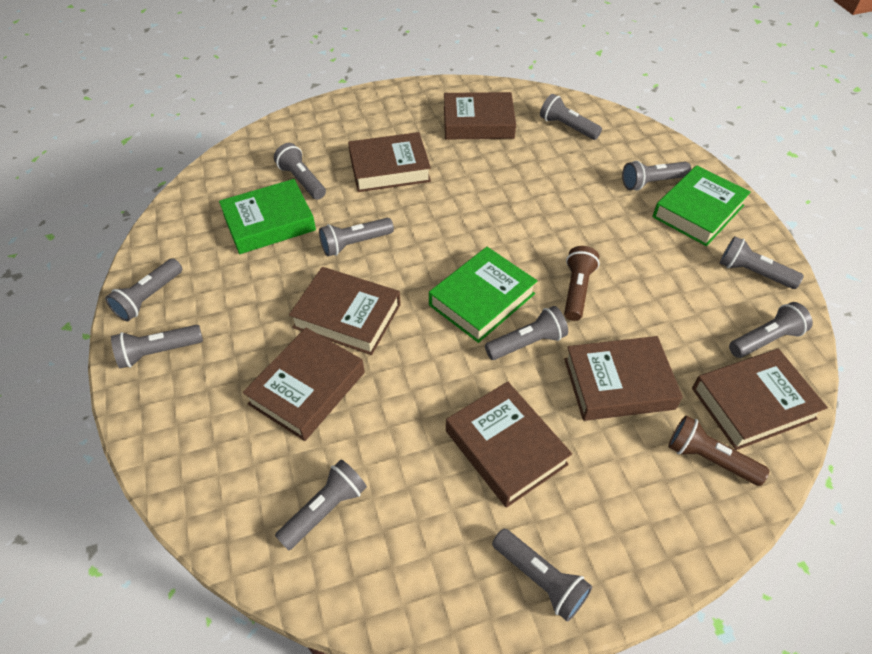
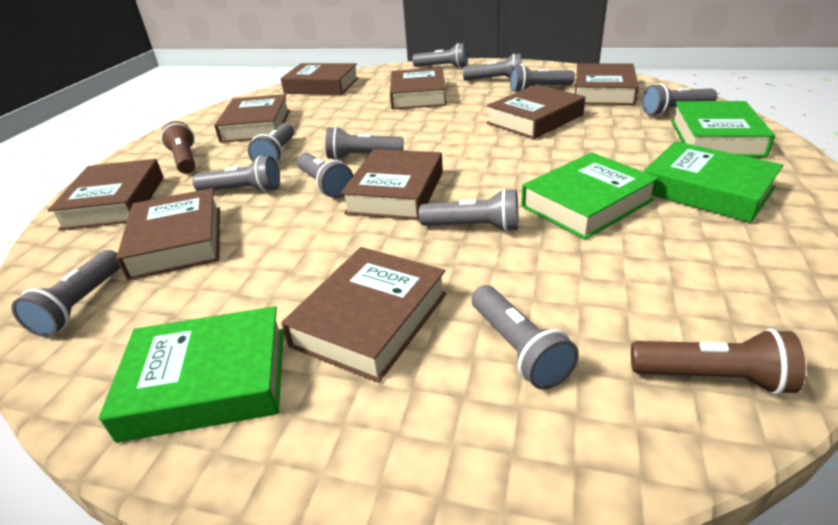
brown book: 7 -> 9
green book: 3 -> 4

